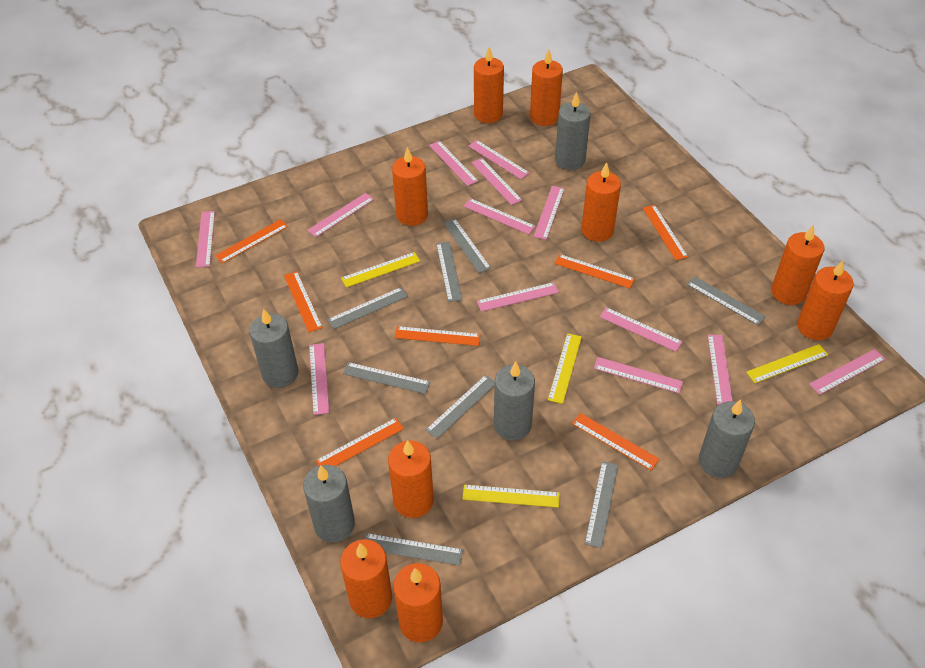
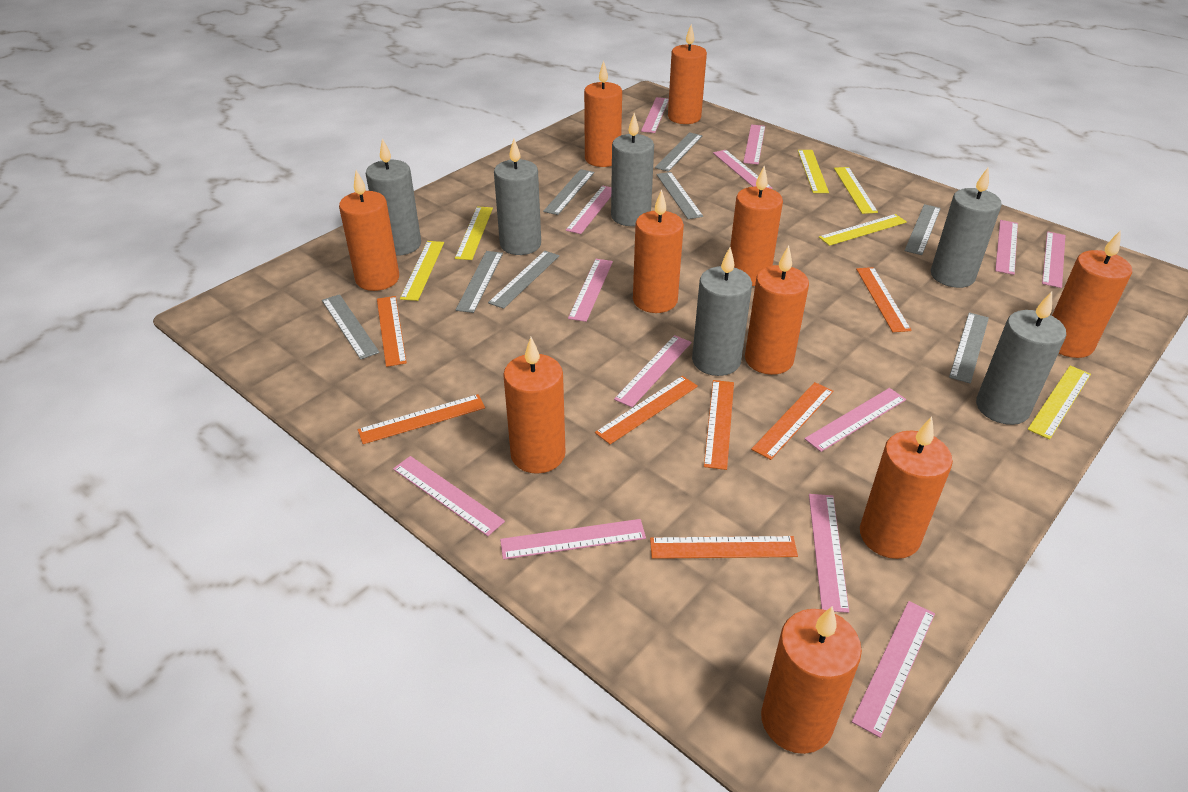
grey candle: 5 -> 6
orange candle: 9 -> 10
yellow ruler: 4 -> 6

